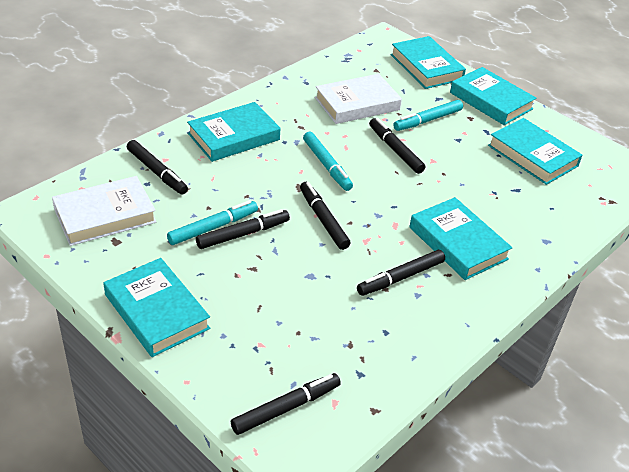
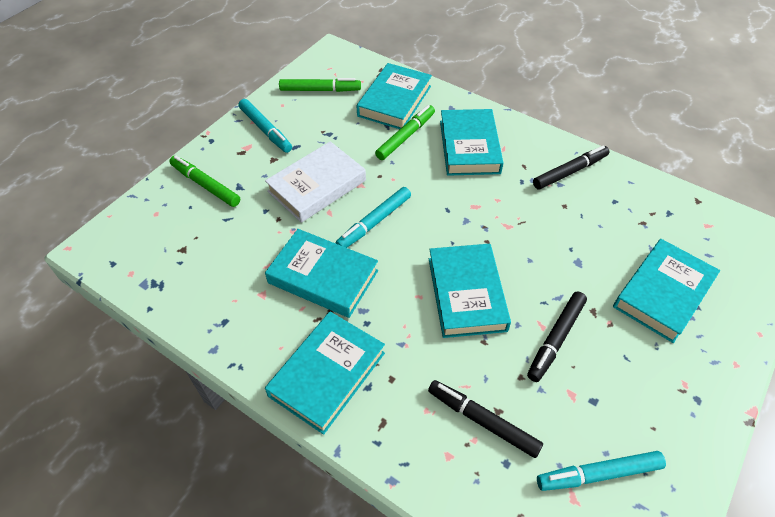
black marker: 6 -> 3
green marker: 0 -> 3
white book: 2 -> 1

